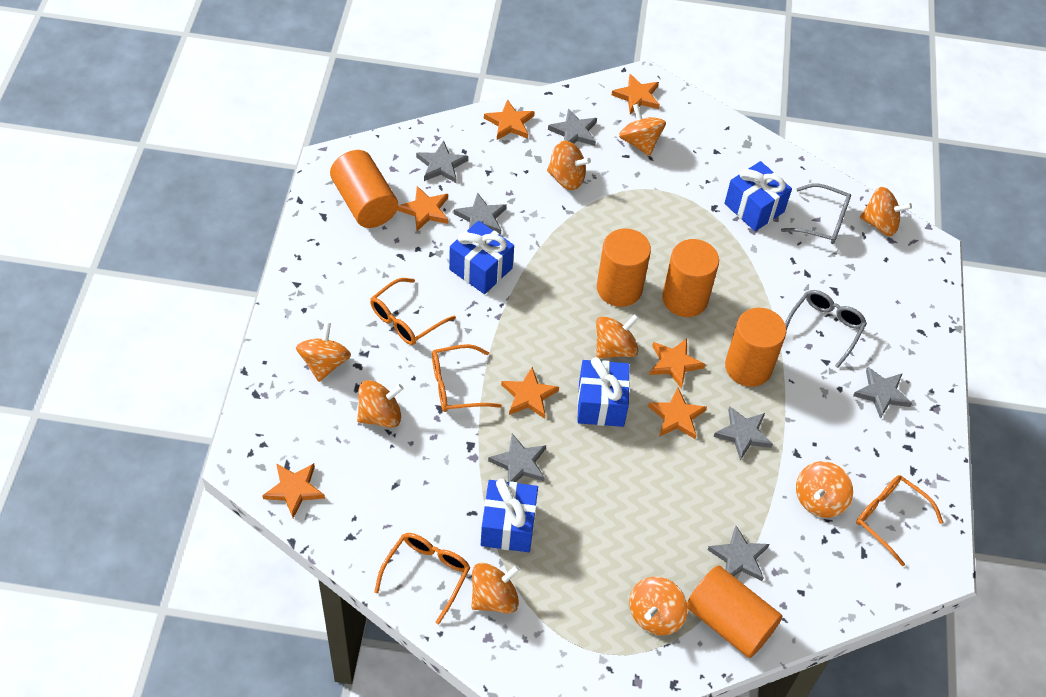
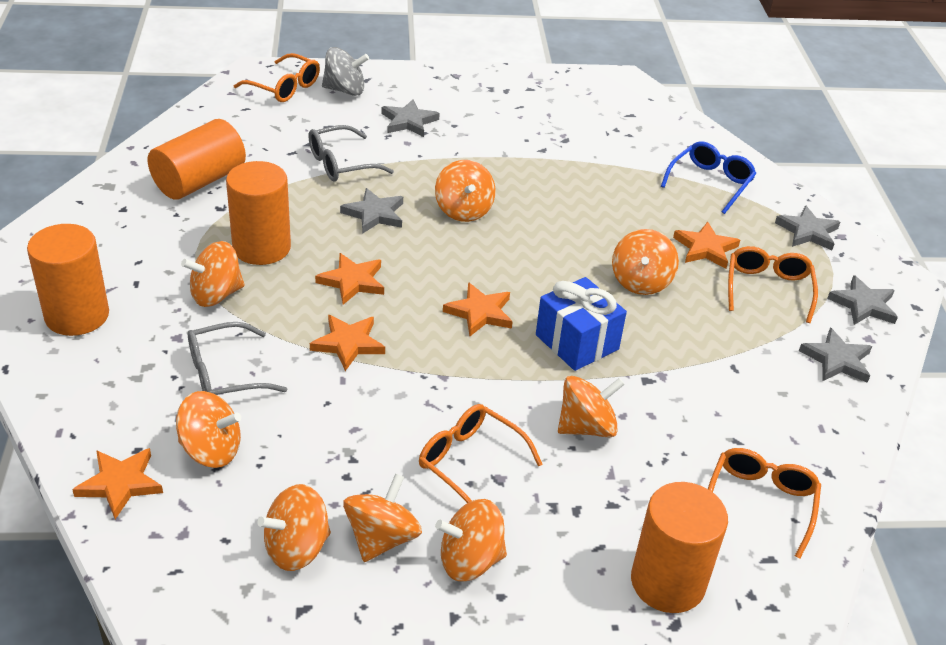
blue gift: 4 -> 1
blue glasses: 0 -> 1
grey spinning top: 0 -> 1
grey star: 7 -> 5
orange cylinder: 5 -> 4
orange spinning top: 9 -> 8
orange star: 7 -> 5

